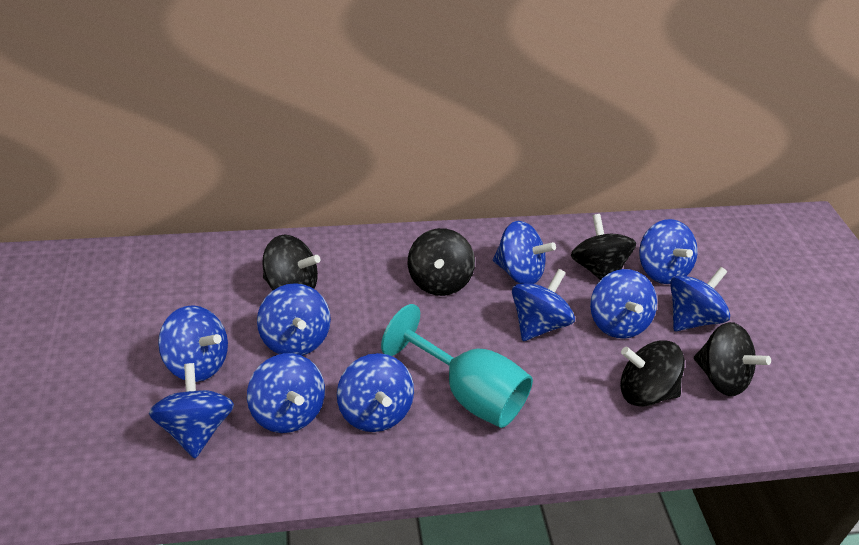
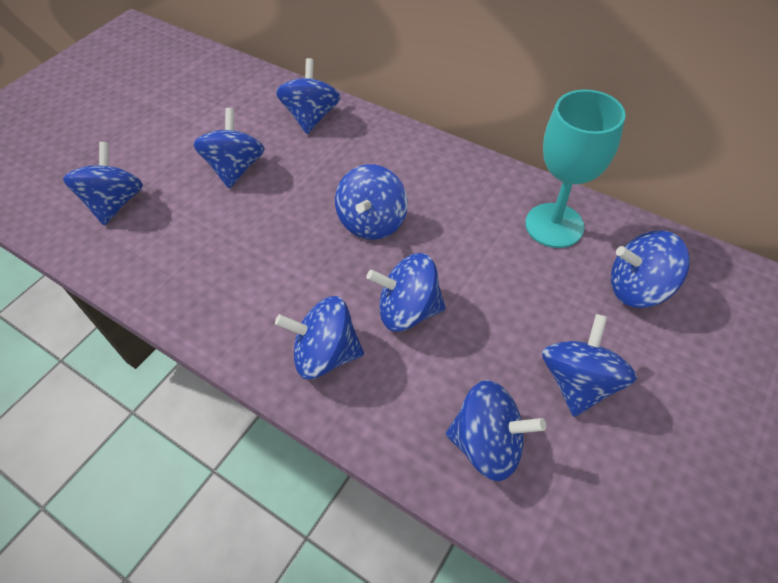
black spinning top: 5 -> 0
blue spinning top: 10 -> 9

